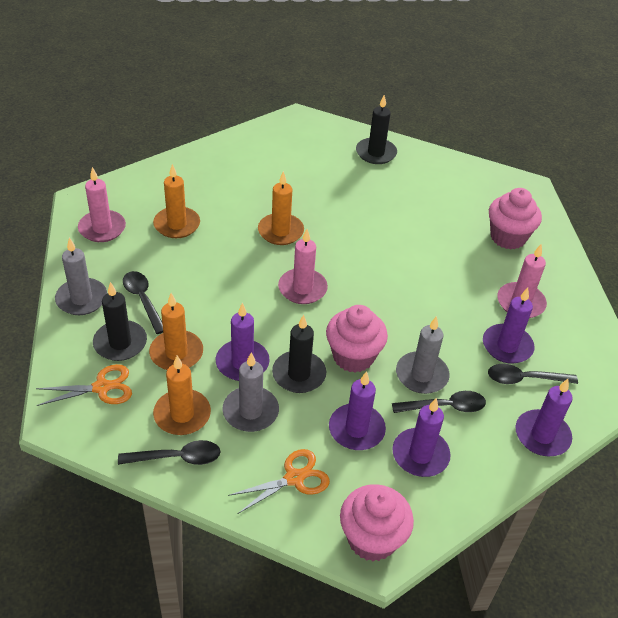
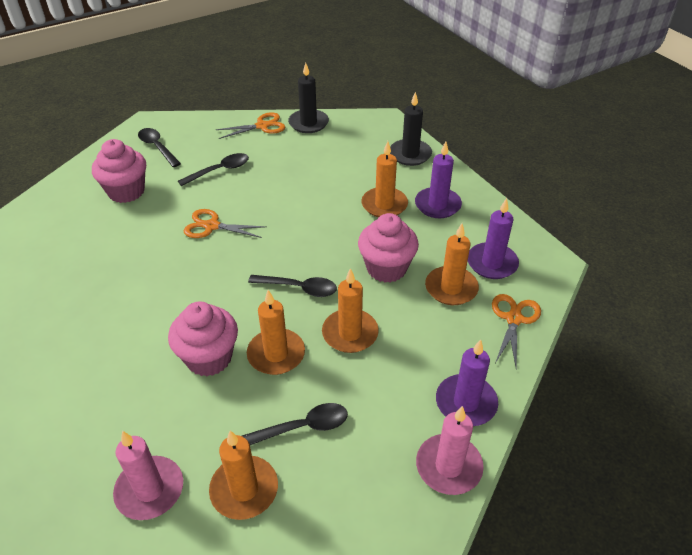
black candle: 3 -> 2
grey candle: 3 -> 0
orange candle: 4 -> 5
orange scissors: 2 -> 3
pink candle: 3 -> 2
purple candle: 5 -> 3

